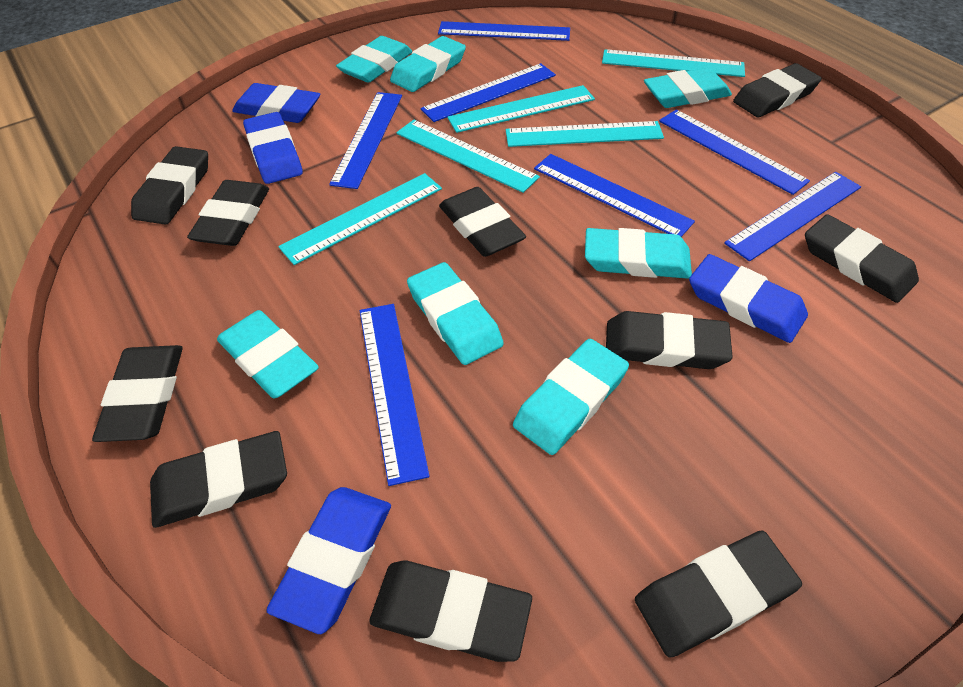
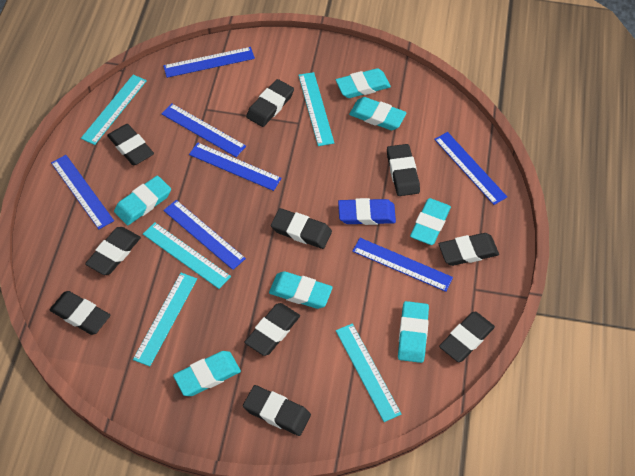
blue eraser: 4 -> 1

